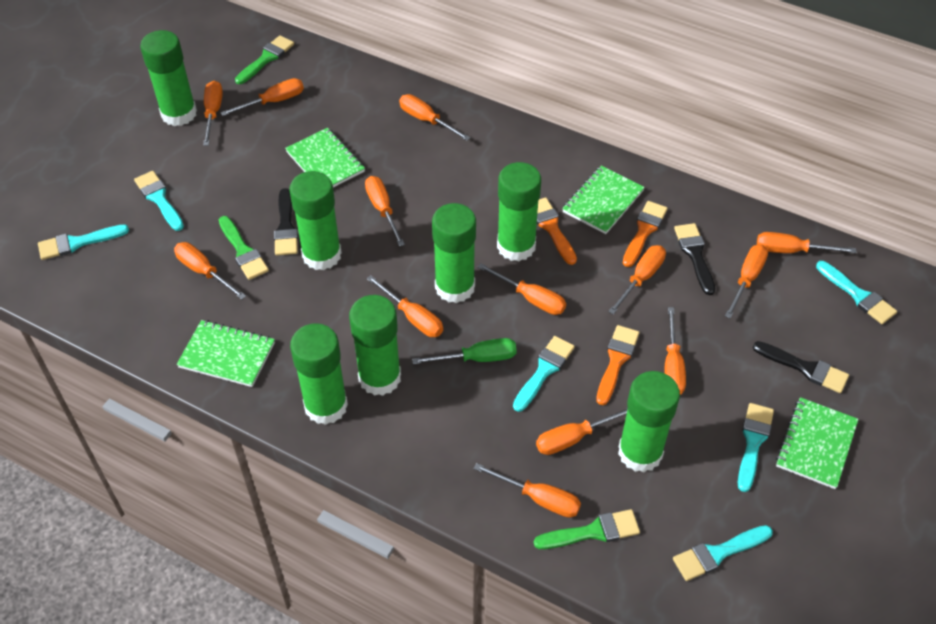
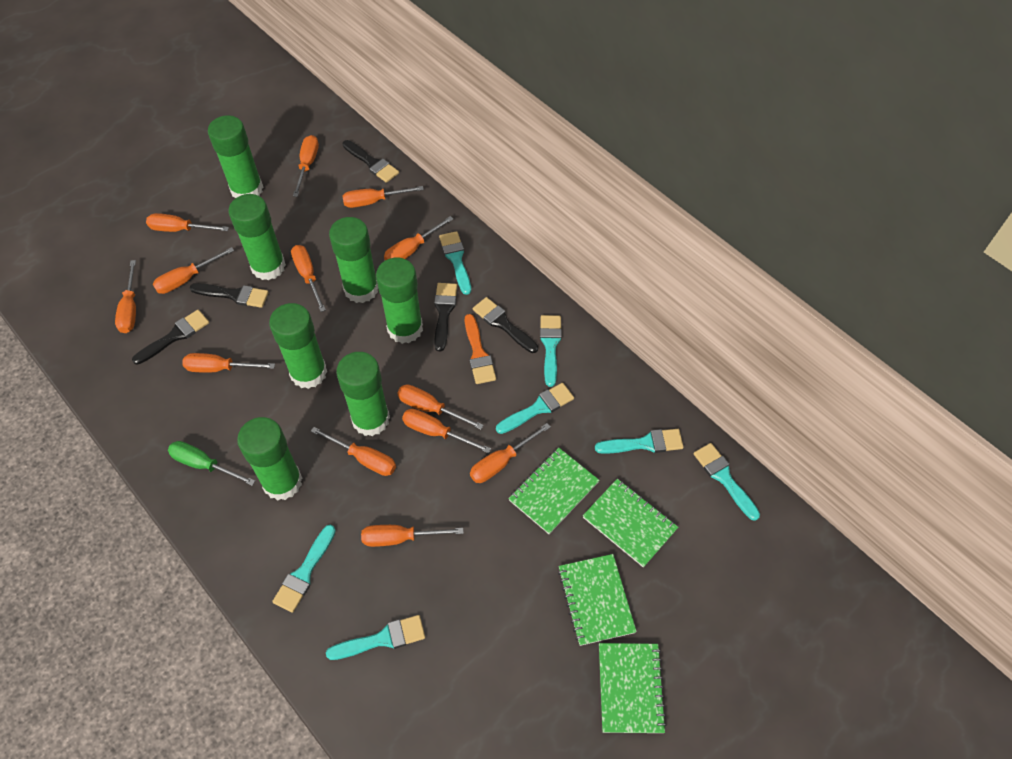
black brush: 3 -> 5
green brush: 3 -> 0
orange brush: 3 -> 1
turquoise brush: 6 -> 7

